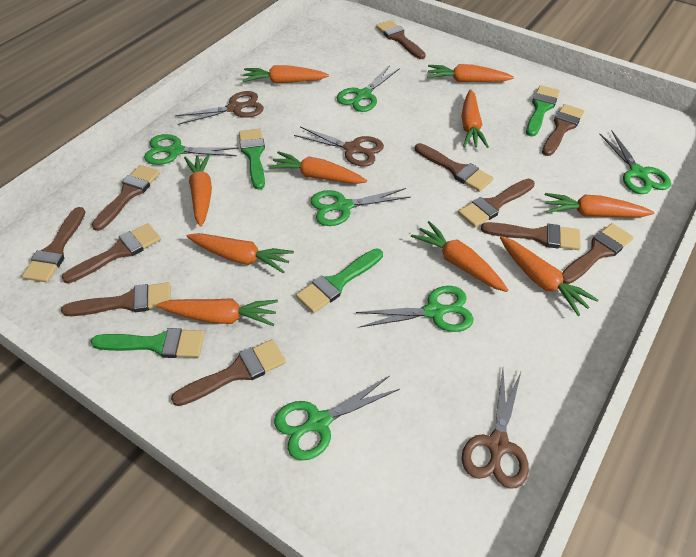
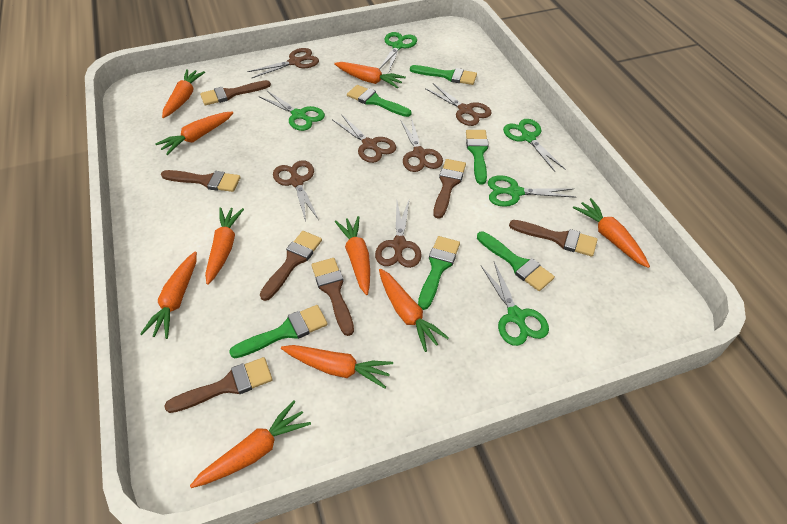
brown brush: 11 -> 7
brown scissors: 3 -> 6
green brush: 4 -> 6
green scissors: 6 -> 5

